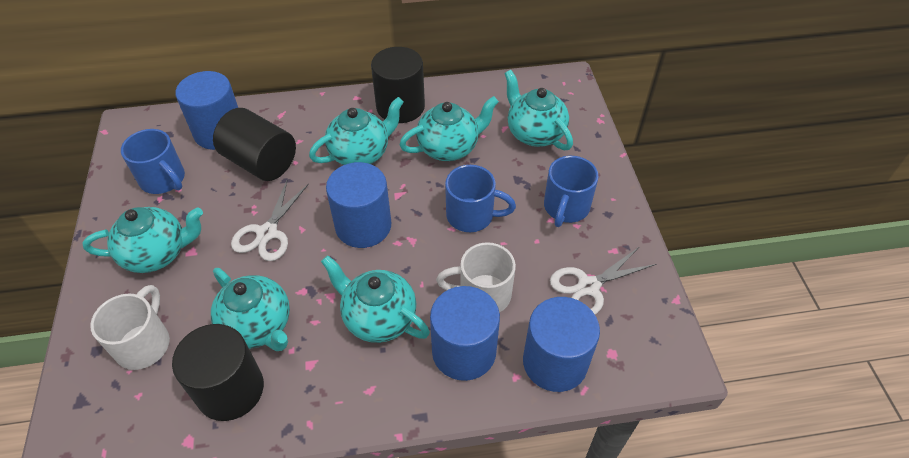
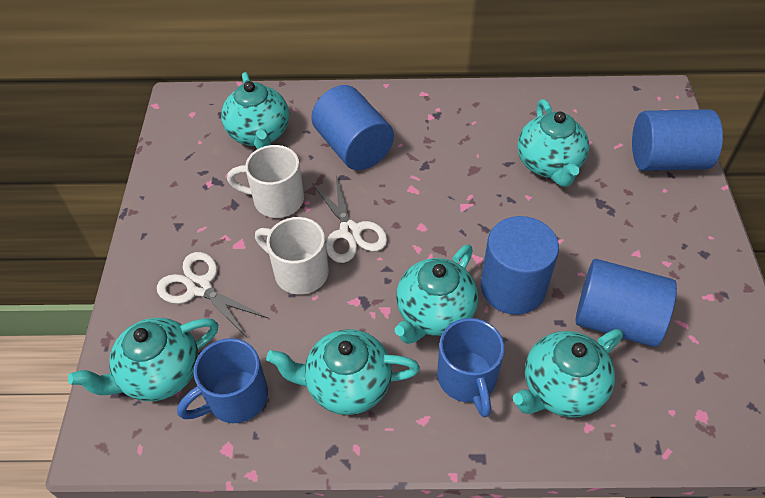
black cylinder: 3 -> 0
blue mug: 3 -> 2

